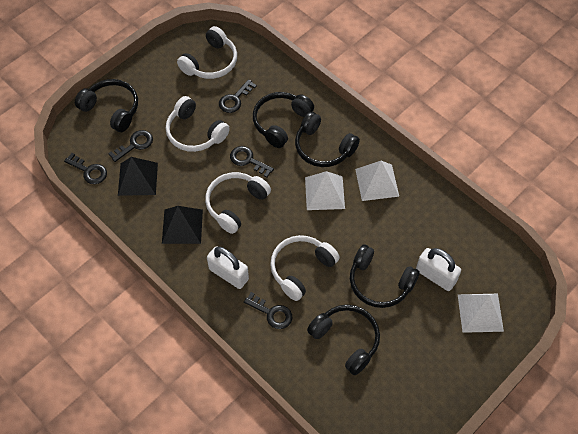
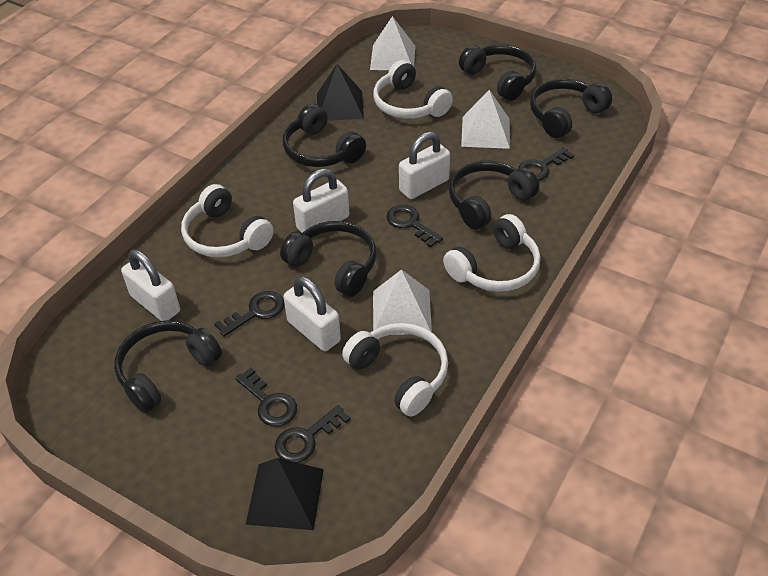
black headphones: 5 -> 6
white padlock: 2 -> 4

